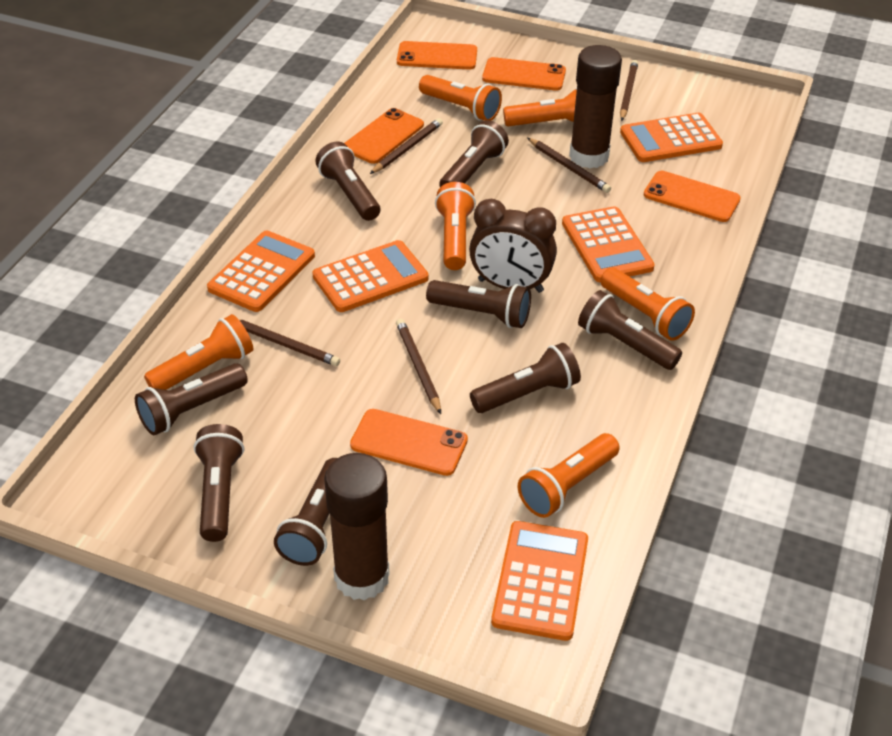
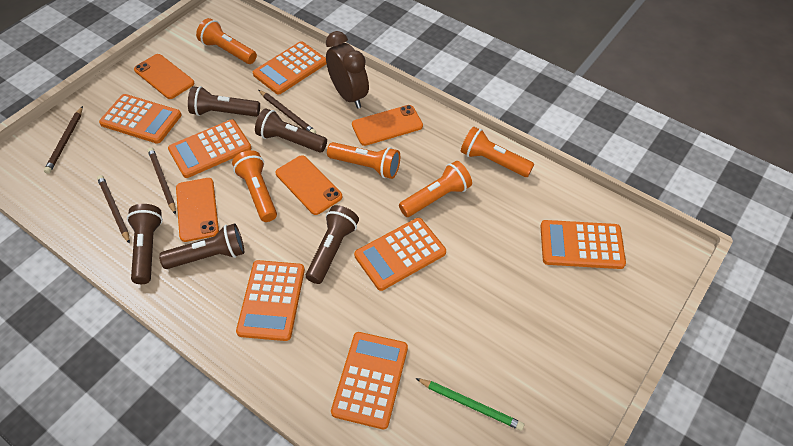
brown flashlight: 8 -> 5
brown glue stick: 2 -> 0
brown pencil: 5 -> 4
green pencil: 0 -> 1
orange calculator: 5 -> 7
orange flashlight: 6 -> 5
orange phone: 5 -> 4

